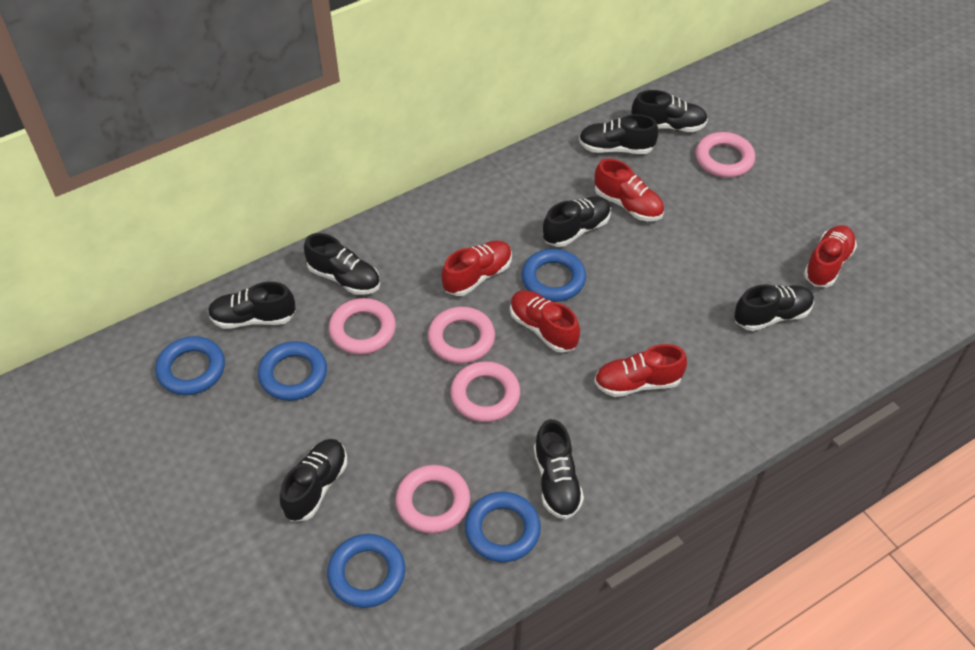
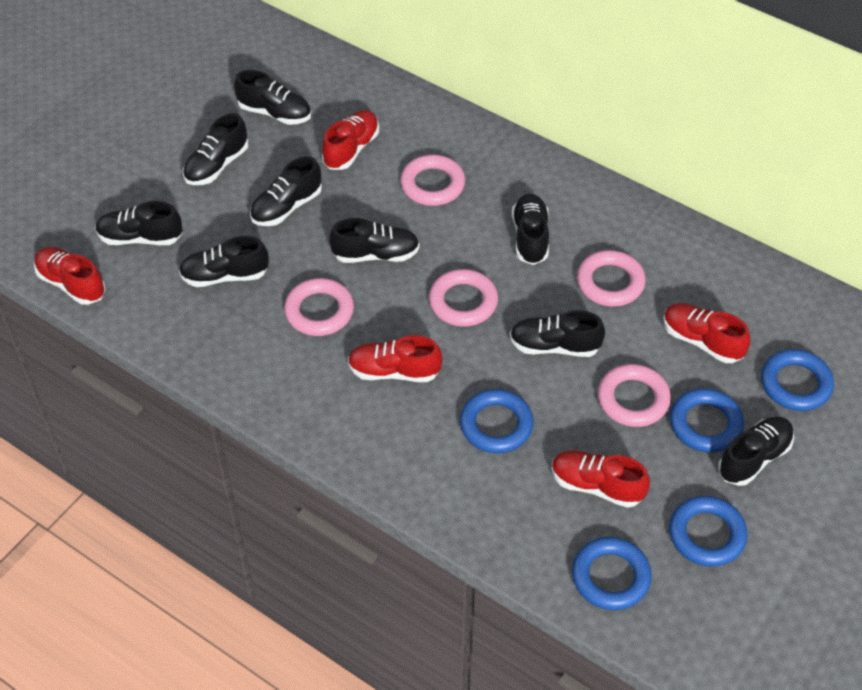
black shoe: 8 -> 9

